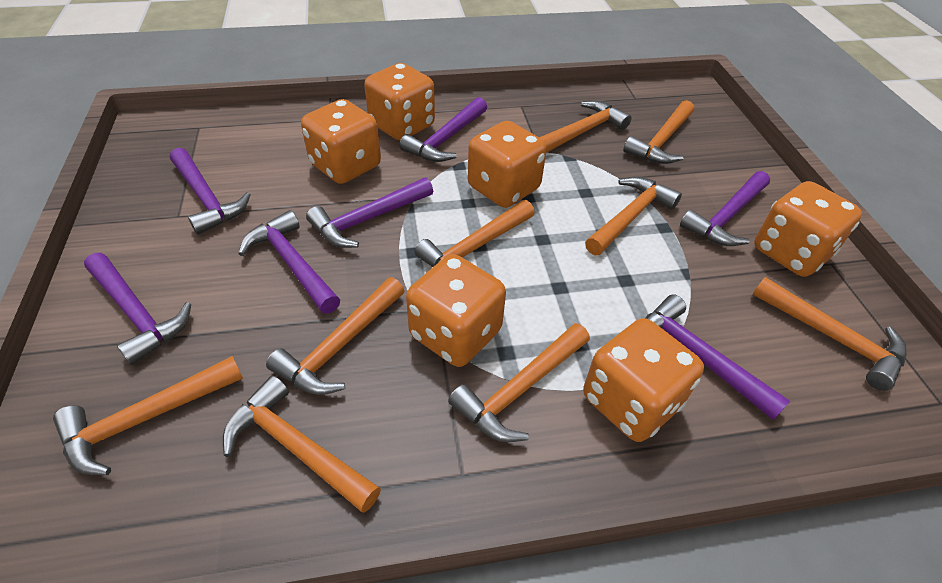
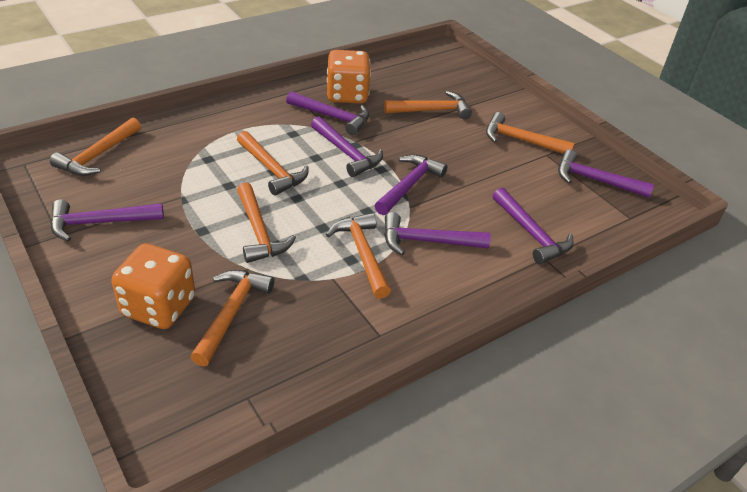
orange dice: 6 -> 2
orange hammer: 9 -> 7

